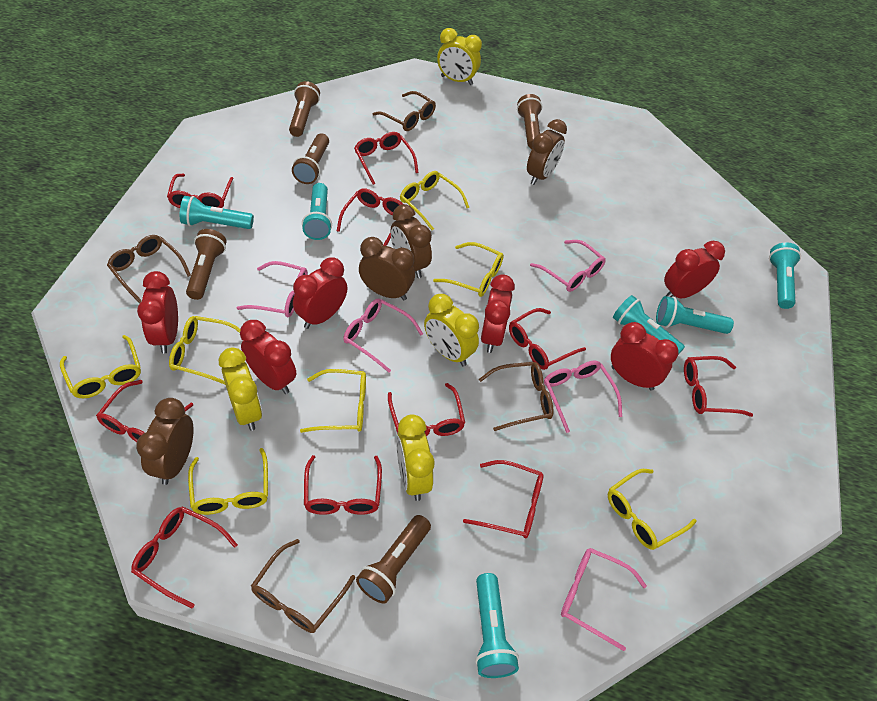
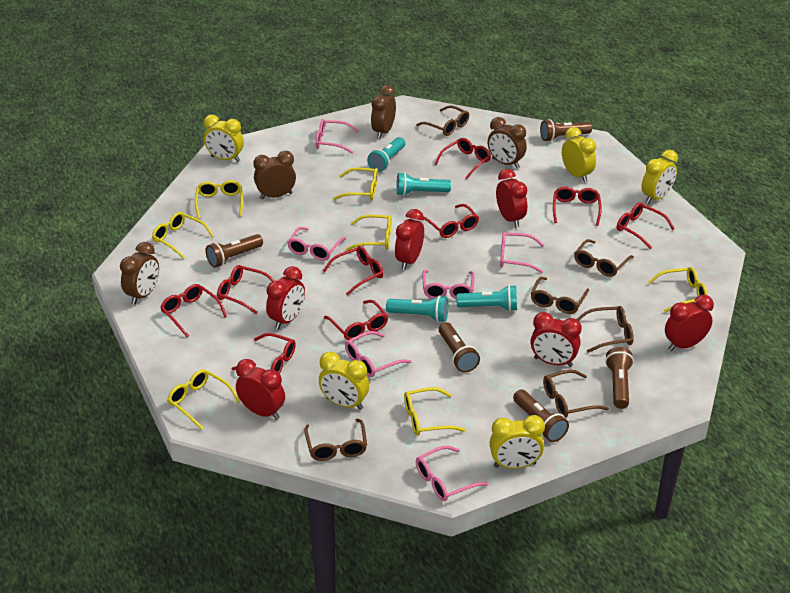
brown glasses: 4 -> 6
pink glasses: 5 -> 6
red glasses: 10 -> 9
turquoise flashlight: 6 -> 4
yellow clock: 4 -> 5

